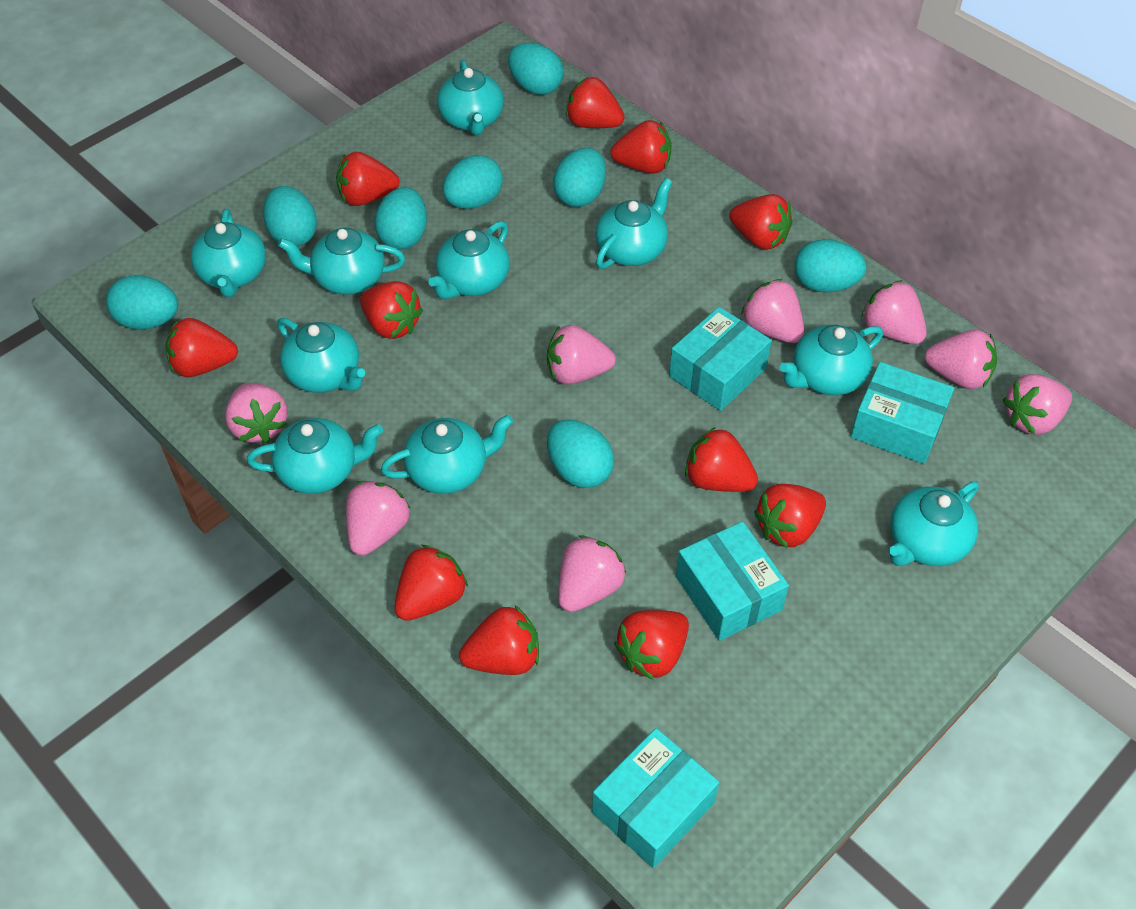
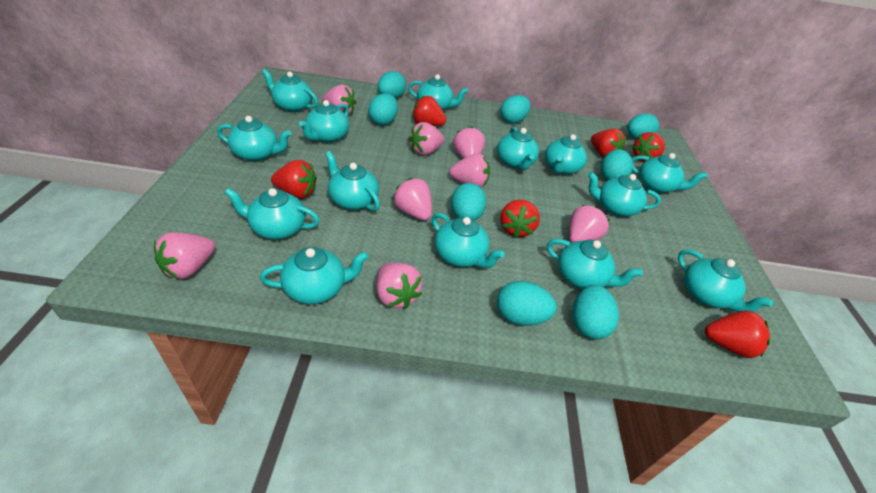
red strawberry: 11 -> 6
turquoise box: 4 -> 0
turquoise teapot: 10 -> 14

